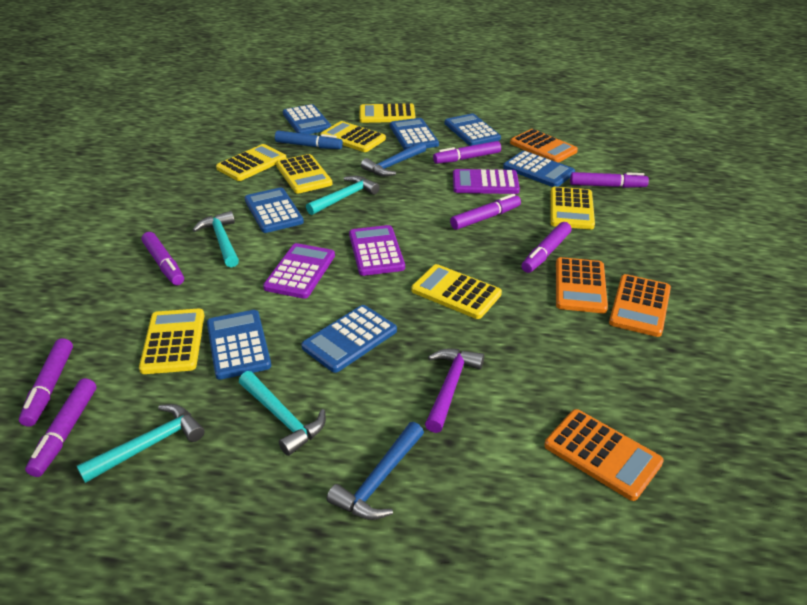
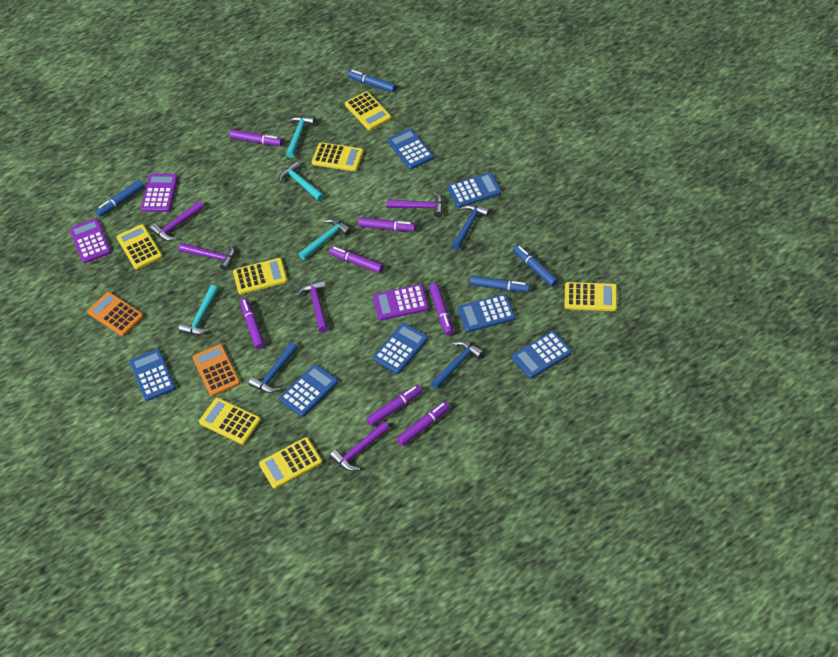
blue hammer: 2 -> 3
blue marker: 1 -> 4
orange calculator: 4 -> 2
purple hammer: 1 -> 5

